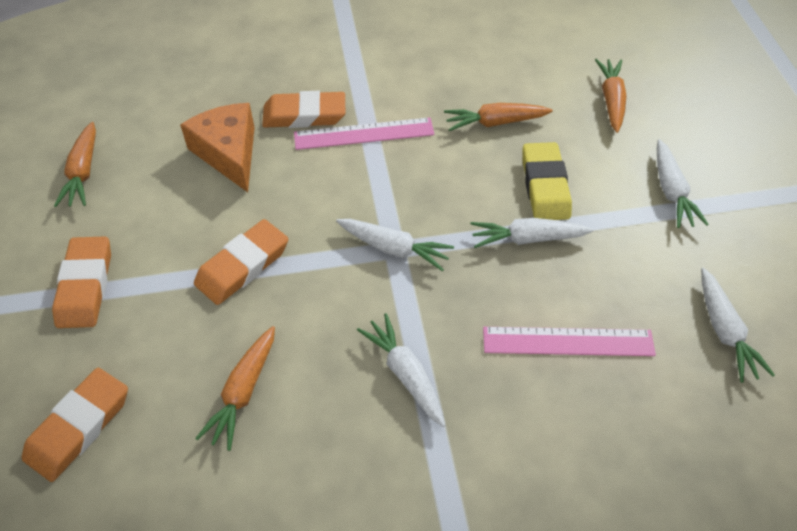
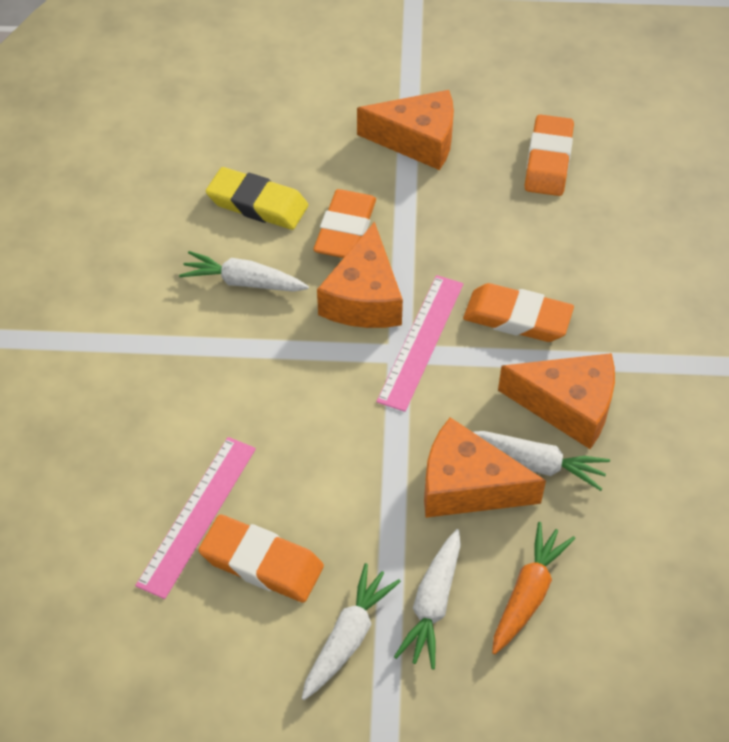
orange carrot: 4 -> 1
orange cheese: 1 -> 4
white carrot: 5 -> 4

